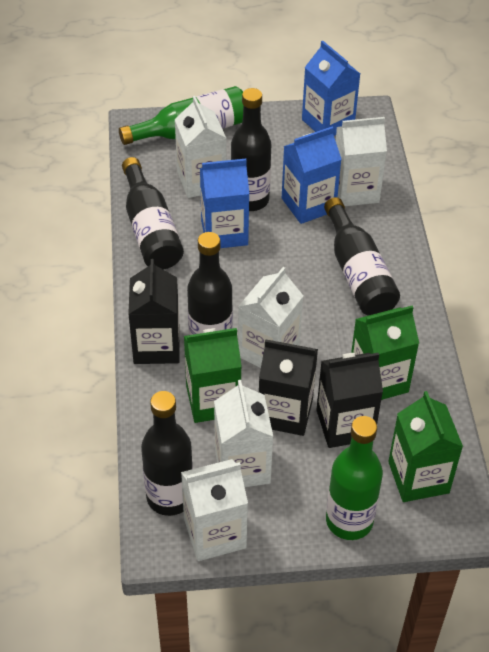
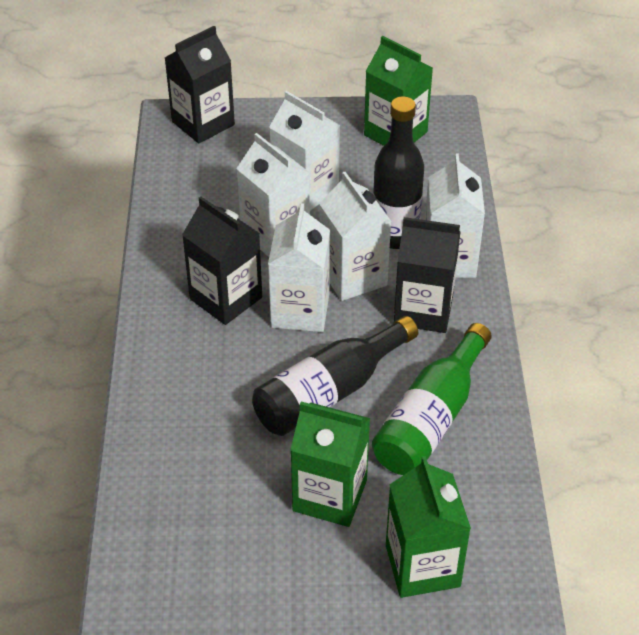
black bottle: 5 -> 2
blue carton: 3 -> 0
green bottle: 2 -> 1

